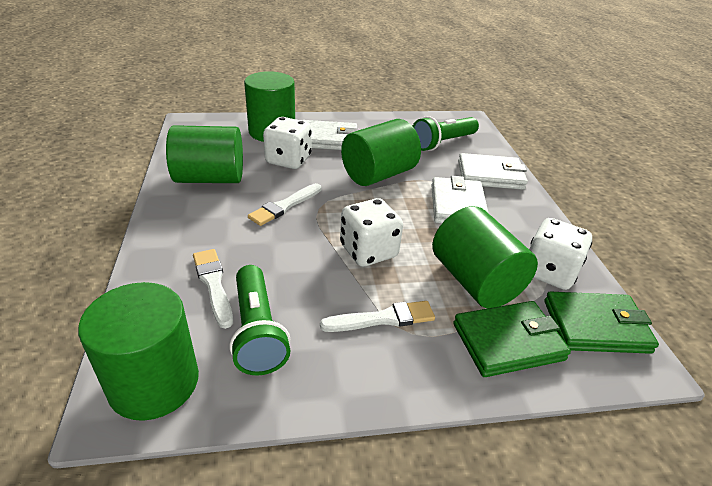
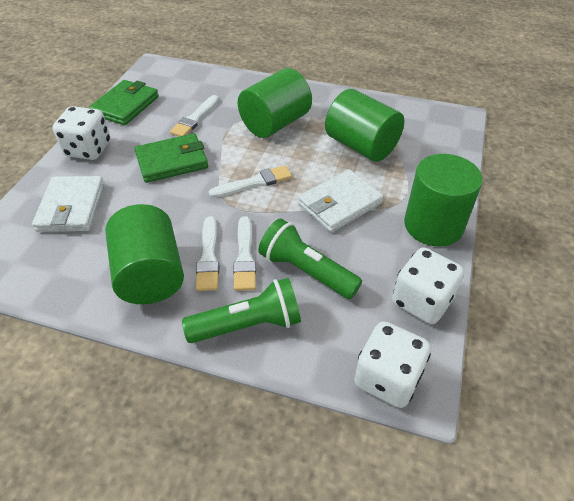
green cylinder: 5 -> 4
white brush: 3 -> 4
white wallet: 3 -> 2

